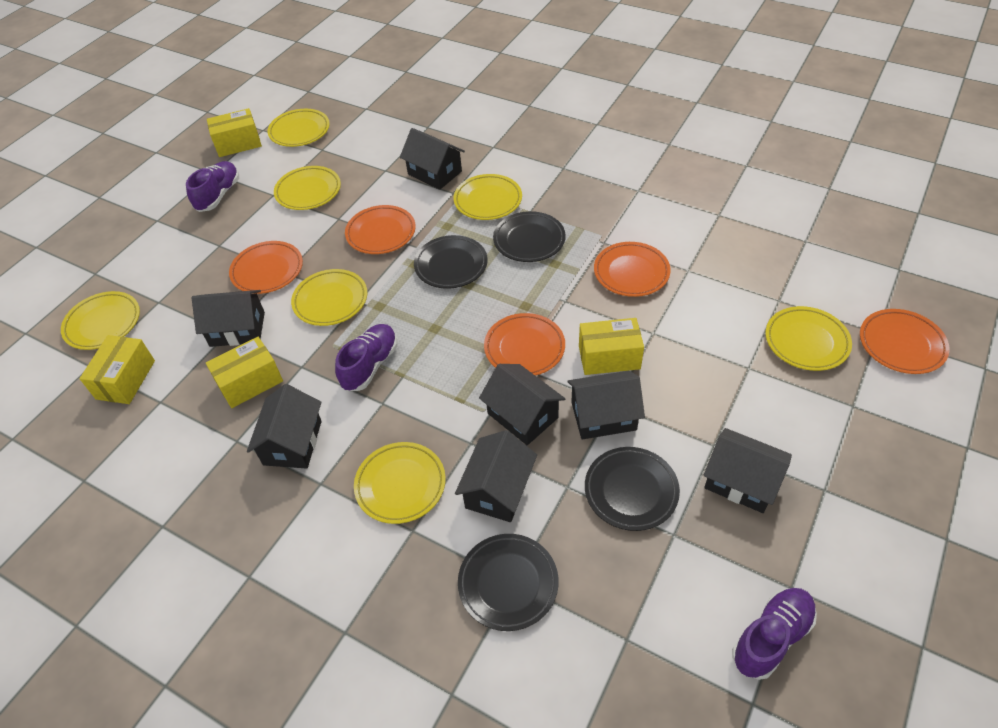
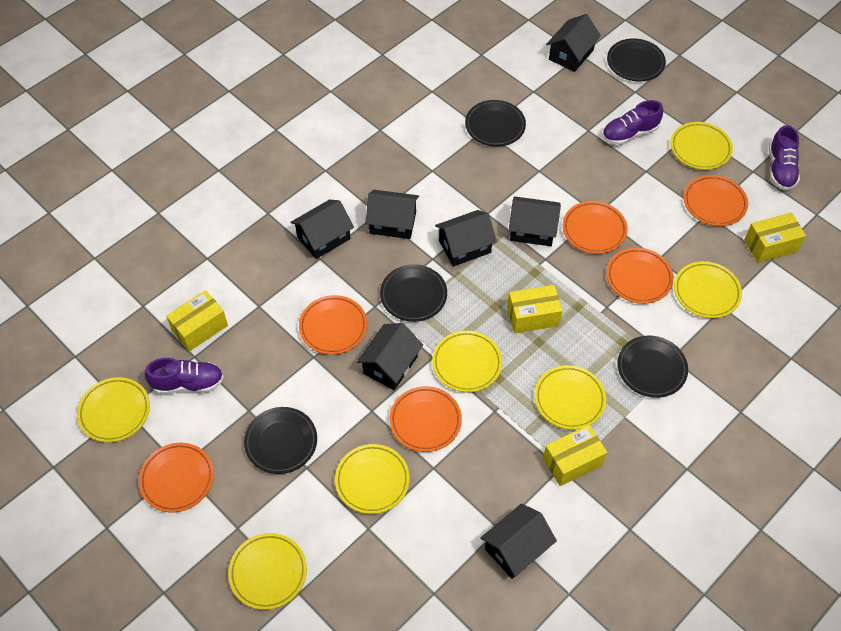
black plate: 4 -> 5
orange plate: 5 -> 6

